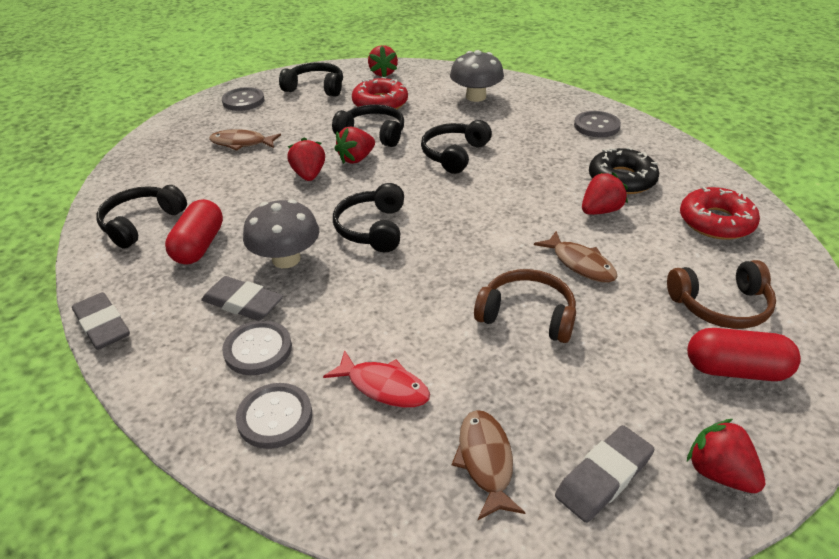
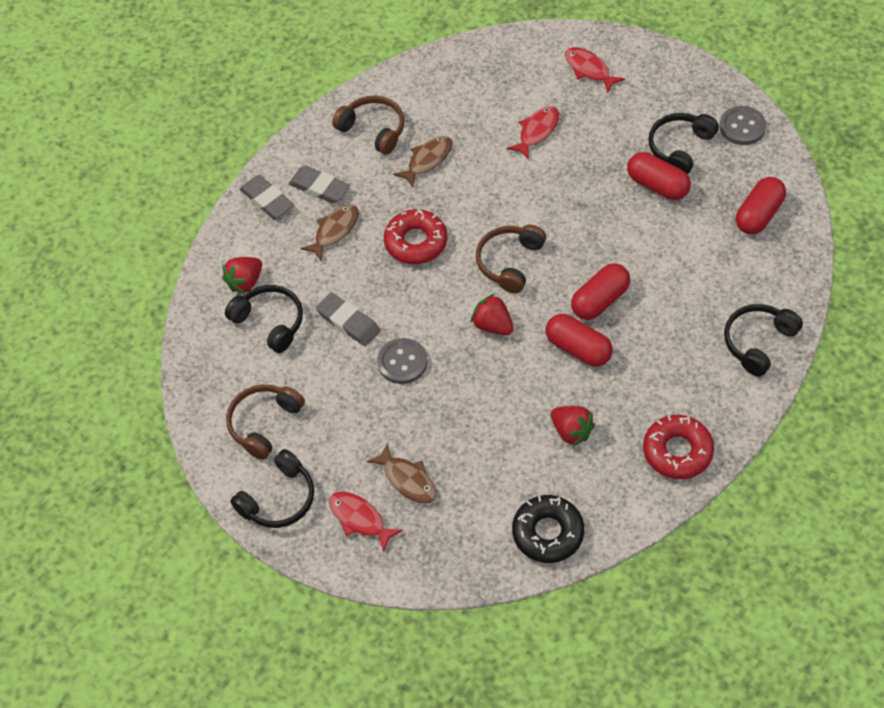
black headphones: 5 -> 4
brown headphones: 2 -> 3
grey button: 4 -> 2
grey mushroom: 2 -> 0
red capsule: 2 -> 4
red fish: 1 -> 3
red strawberry: 5 -> 3

